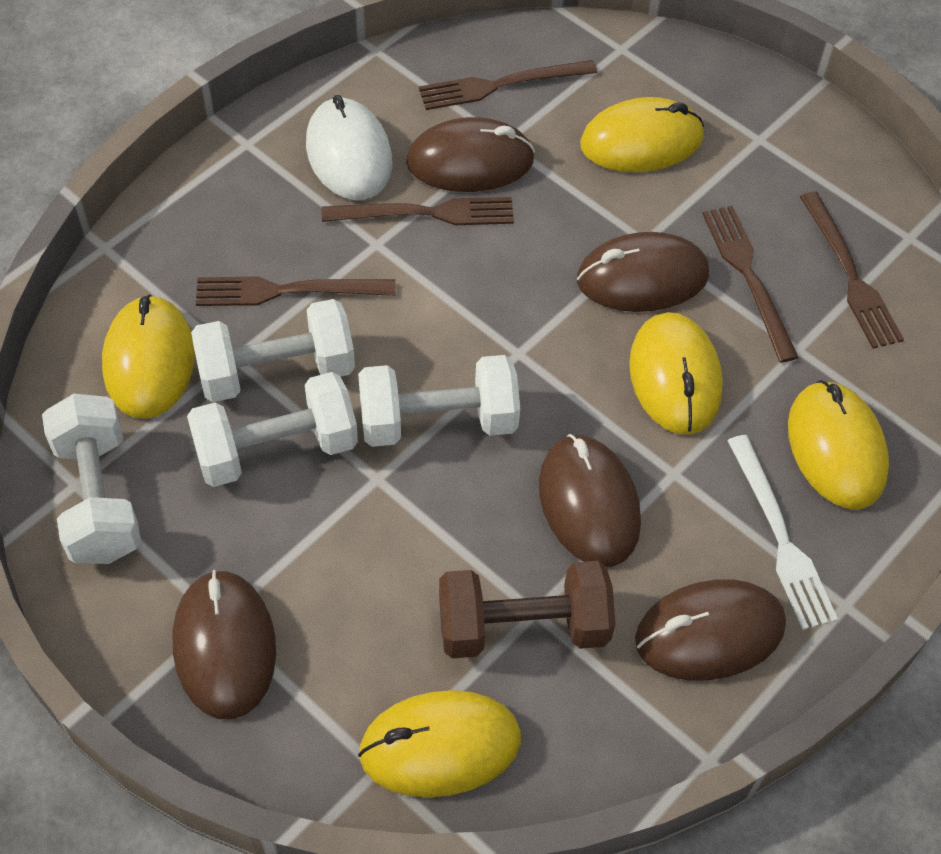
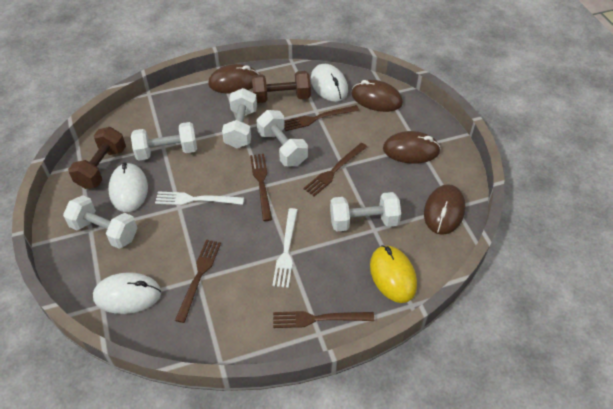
brown dumbbell: 1 -> 2
brown mouse: 5 -> 4
white dumbbell: 4 -> 5
white fork: 1 -> 2
white mouse: 1 -> 3
yellow mouse: 5 -> 1

